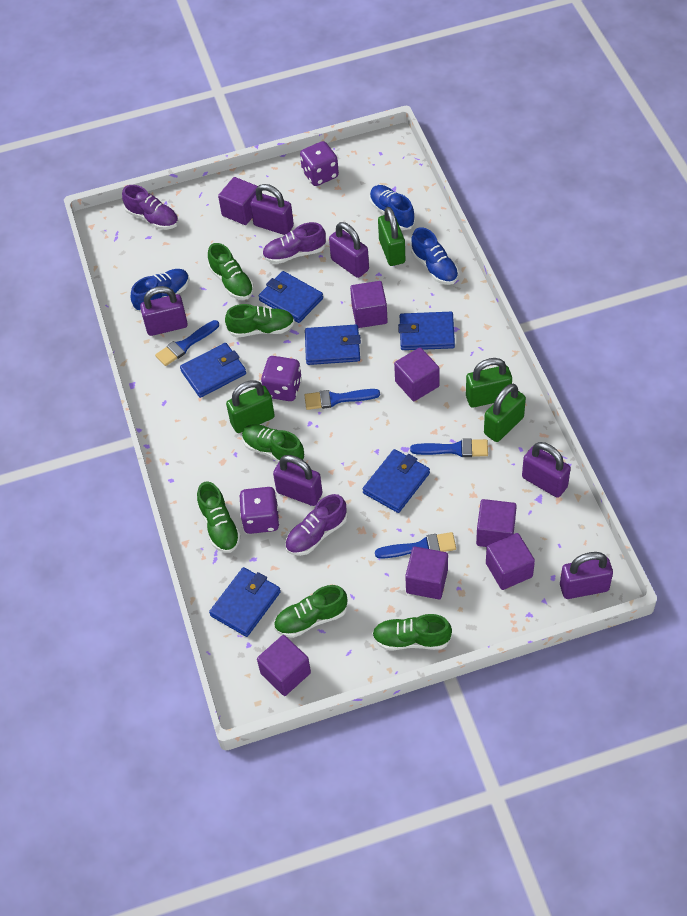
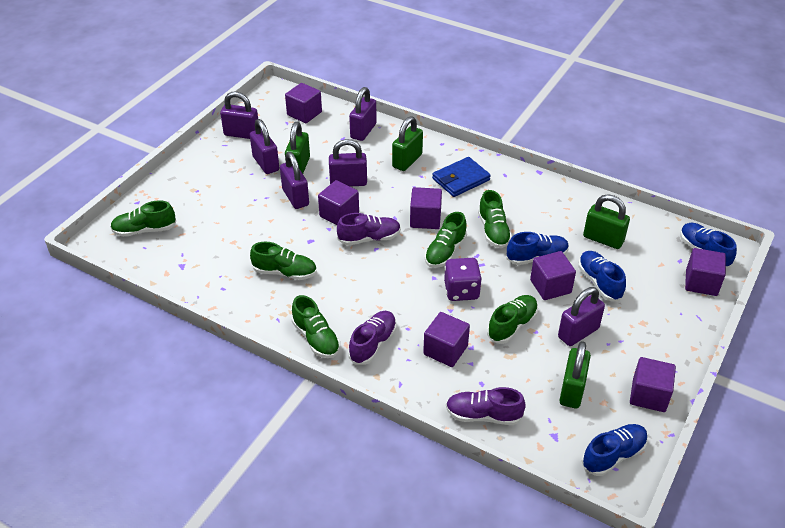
blue brush: 4 -> 0
blue shoe: 3 -> 4
blue wallet: 6 -> 1
purple dice: 3 -> 1

